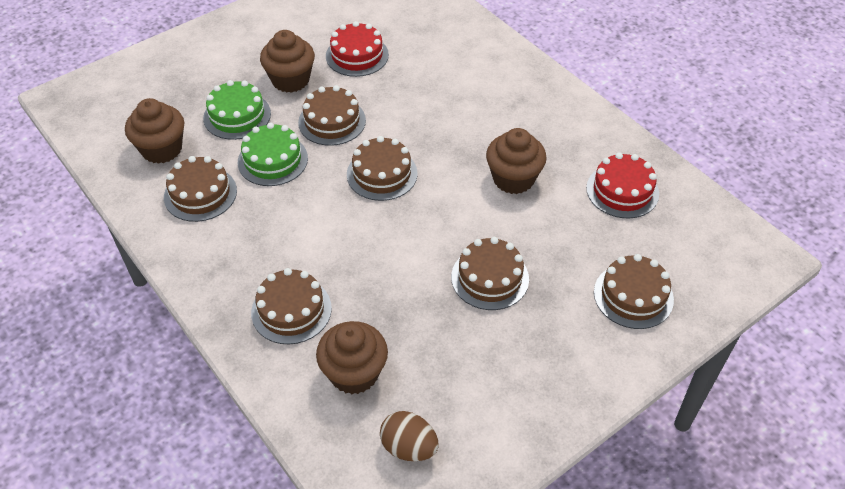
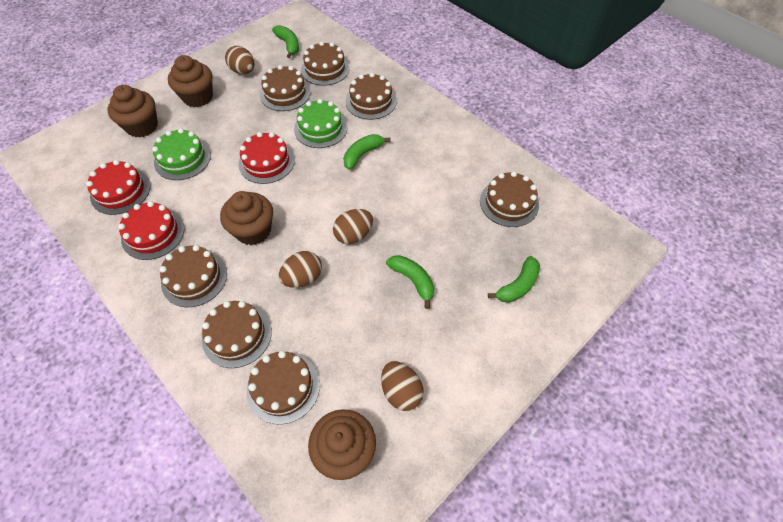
brown cake: 6 -> 7
brown egg: 1 -> 4
green banana: 0 -> 4
red cake: 2 -> 3

